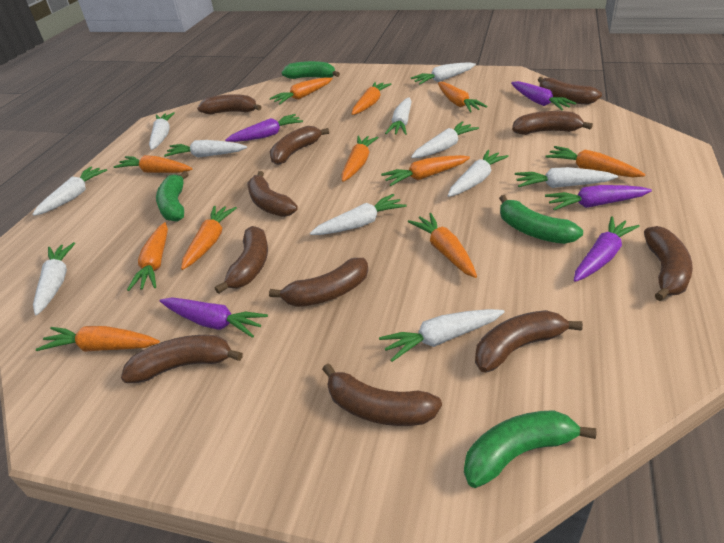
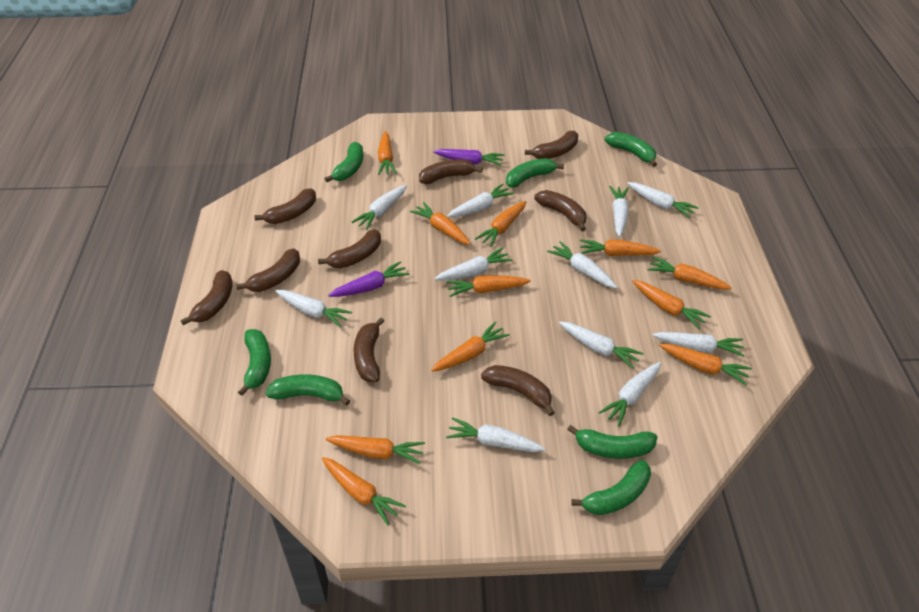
brown banana: 11 -> 9
green banana: 4 -> 7
purple carrot: 5 -> 2

